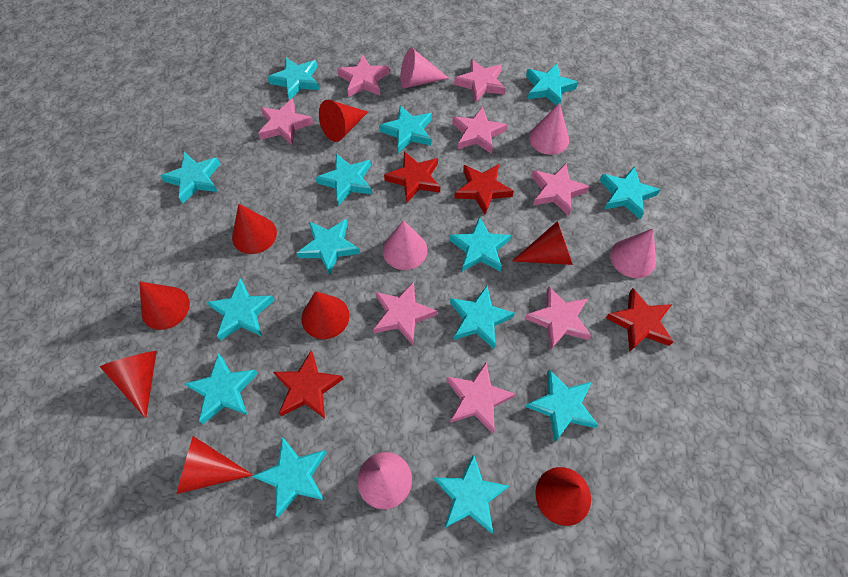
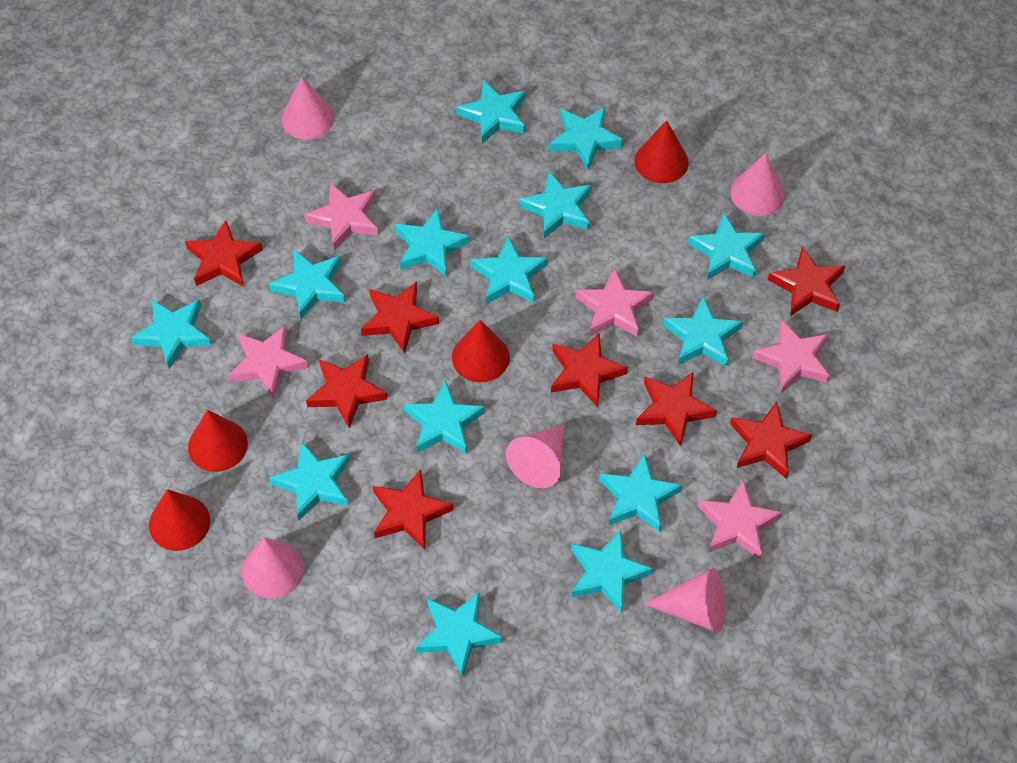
pink star: 8 -> 5
red cone: 8 -> 4
red star: 4 -> 8

